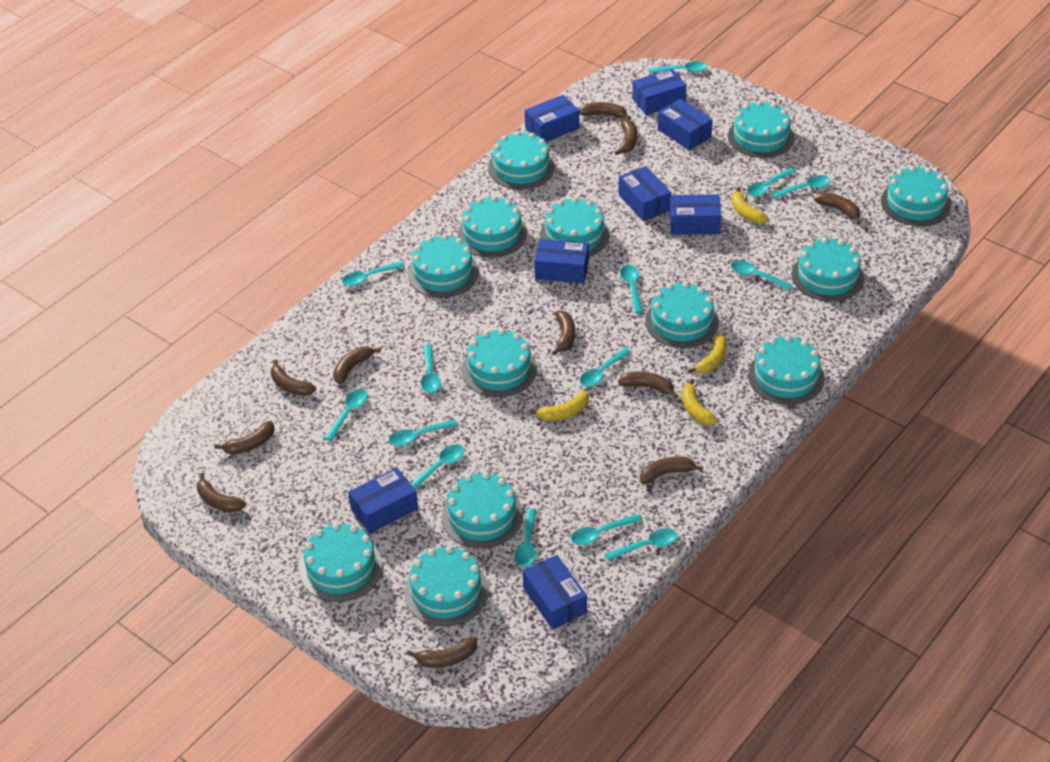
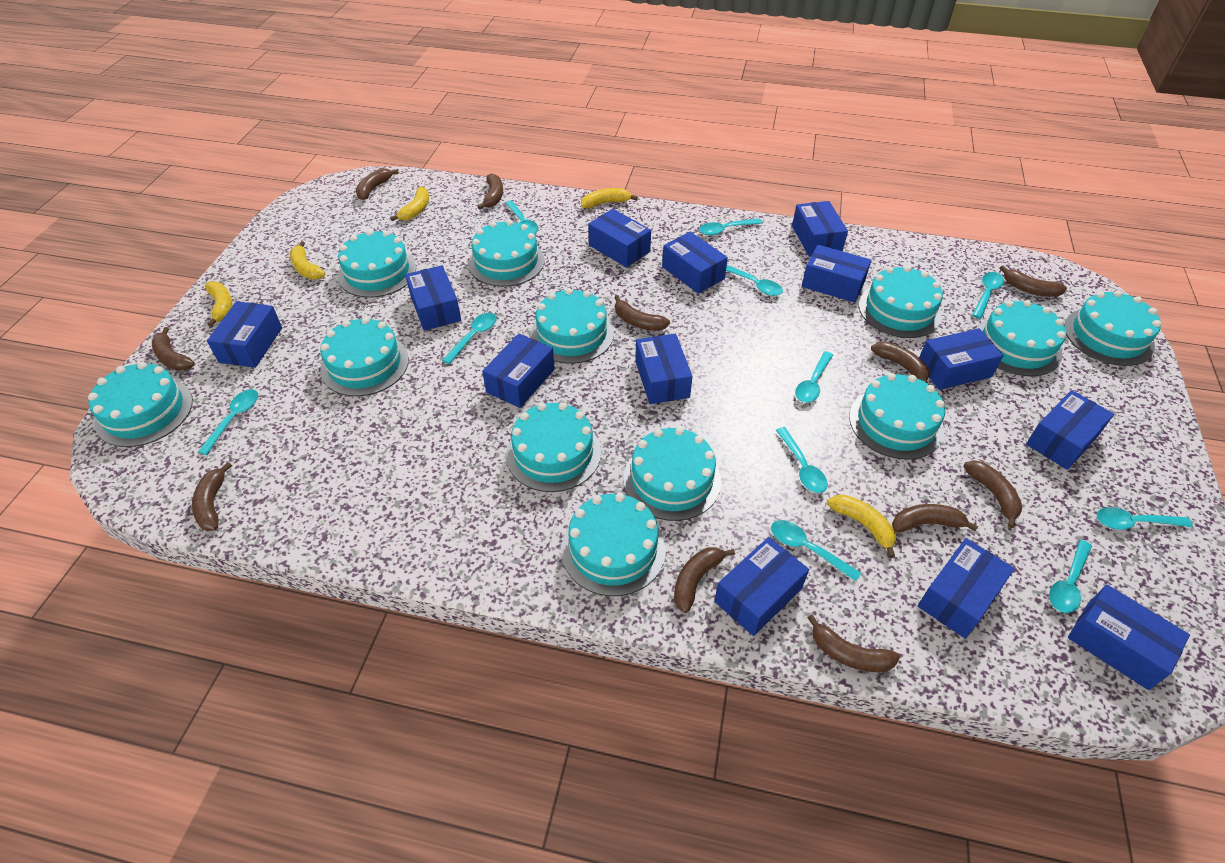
blue box: 8 -> 13
turquoise cake: 13 -> 12
turquoise spoon: 14 -> 11
yellow banana: 4 -> 5

